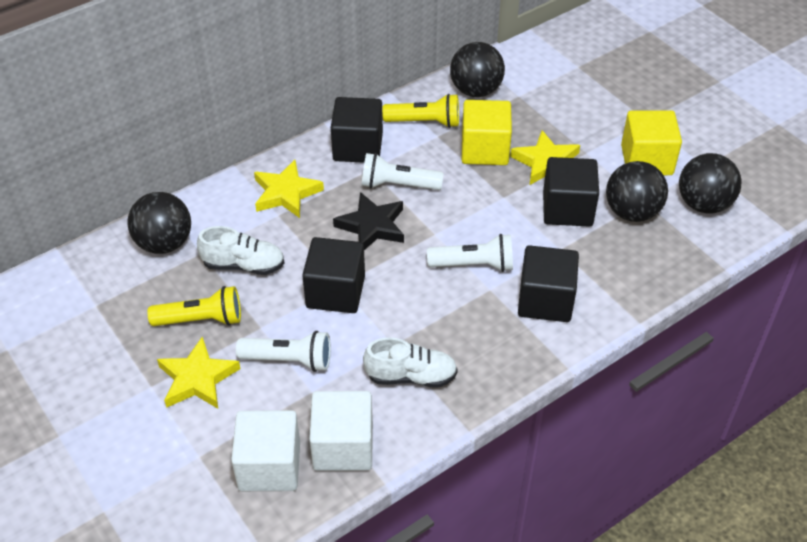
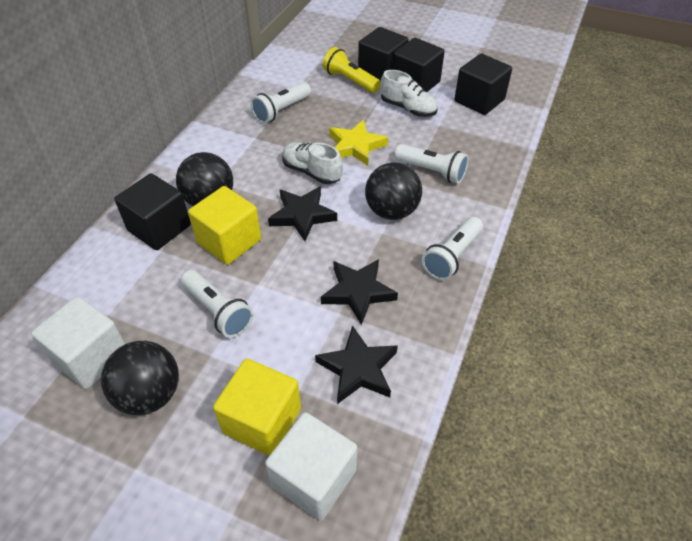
black ball: 4 -> 3
black star: 1 -> 3
white flashlight: 3 -> 4
yellow flashlight: 2 -> 1
yellow star: 3 -> 1

